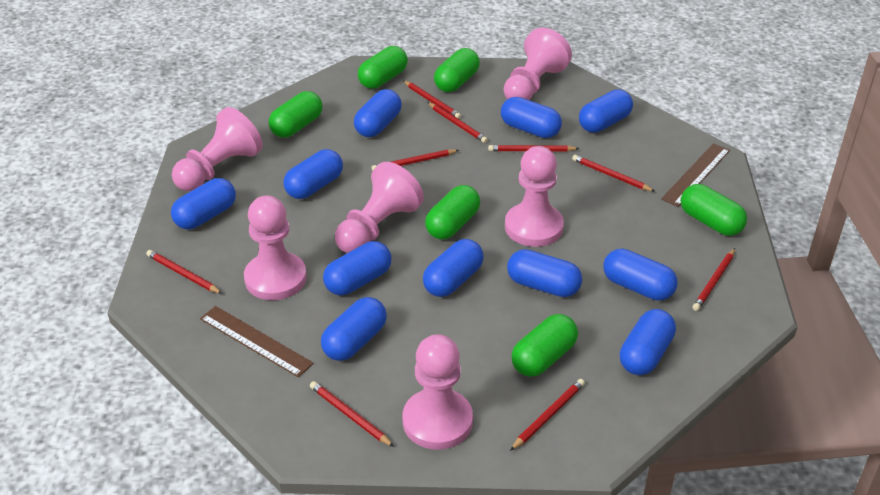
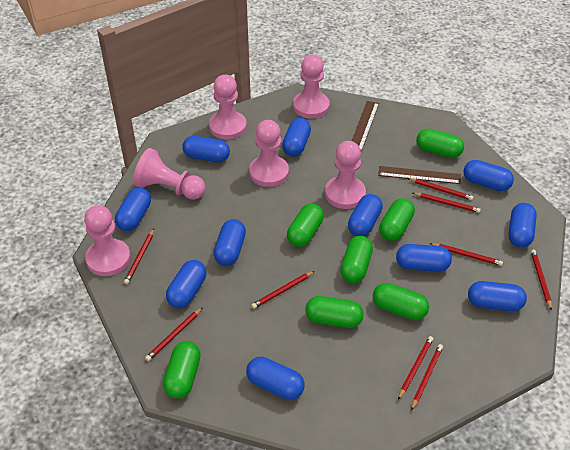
green capsule: 6 -> 7

